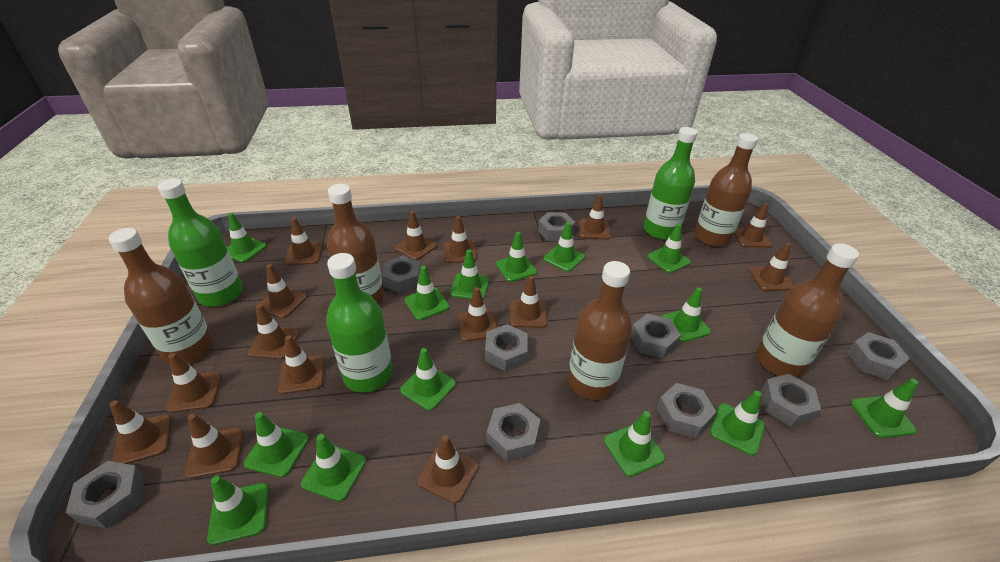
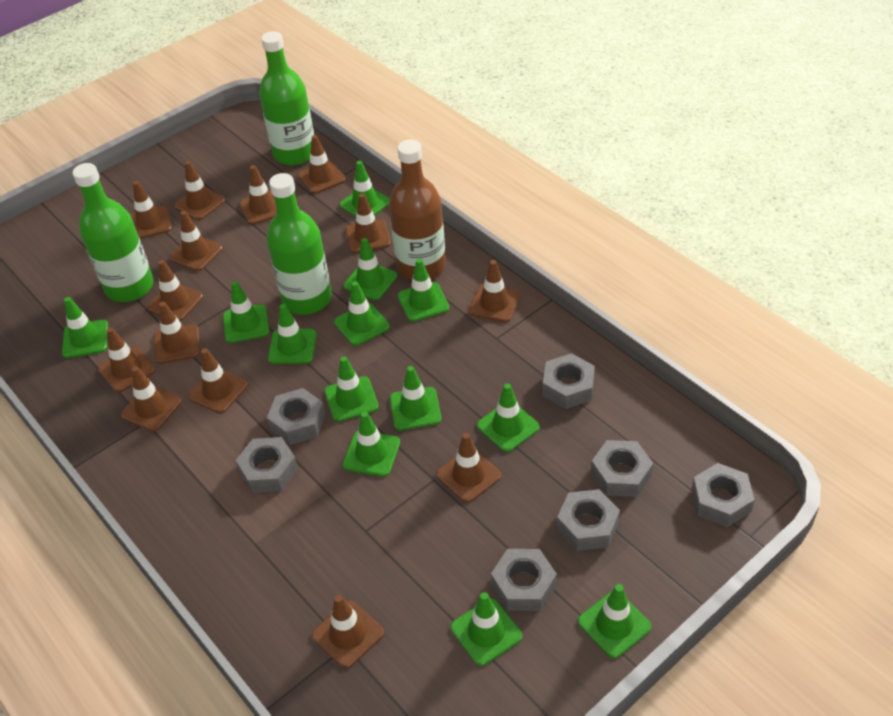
brown bottle: 5 -> 1
brown traffic cone: 15 -> 14
green traffic cone: 14 -> 13
grey nut: 9 -> 7

